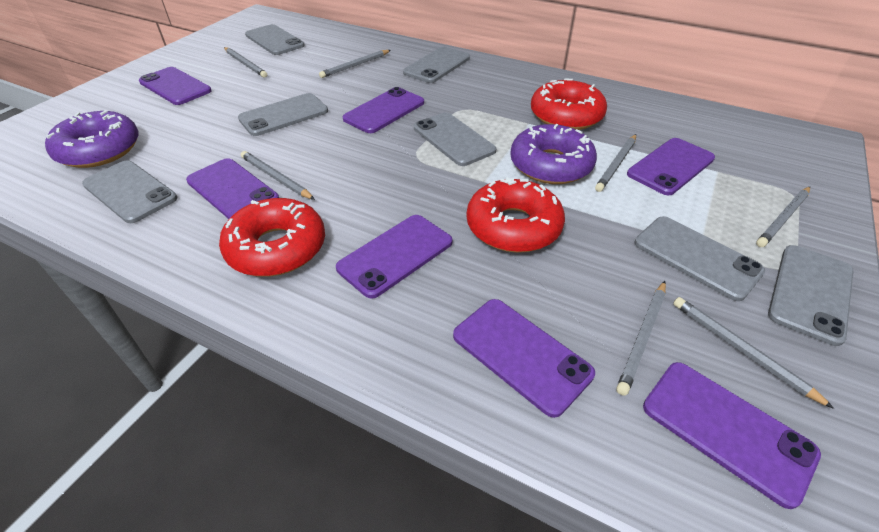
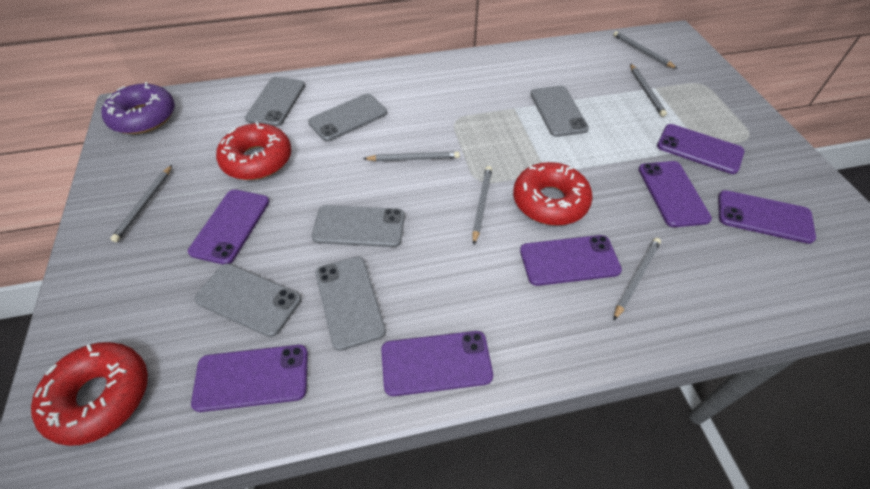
grey pencil: 7 -> 6
grey phone: 7 -> 6
purple donut: 2 -> 1

